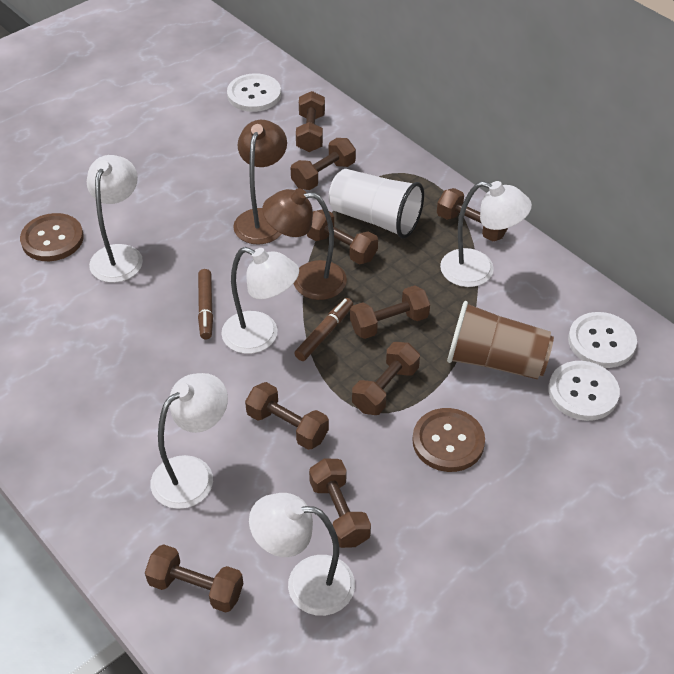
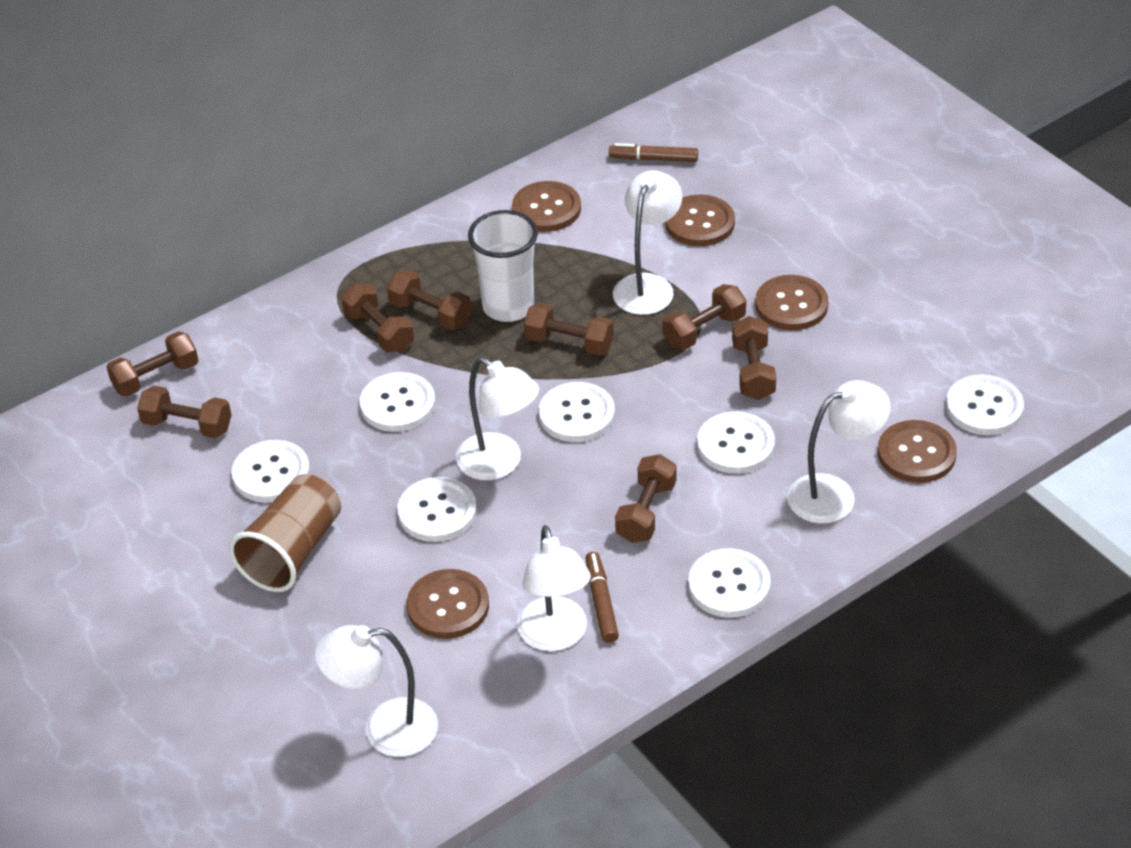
brown button: 2 -> 5
brown dumbbell: 9 -> 8
brown lamp: 2 -> 0
white button: 3 -> 7

